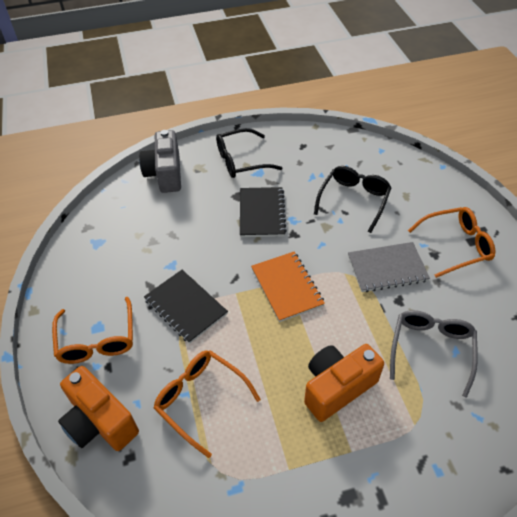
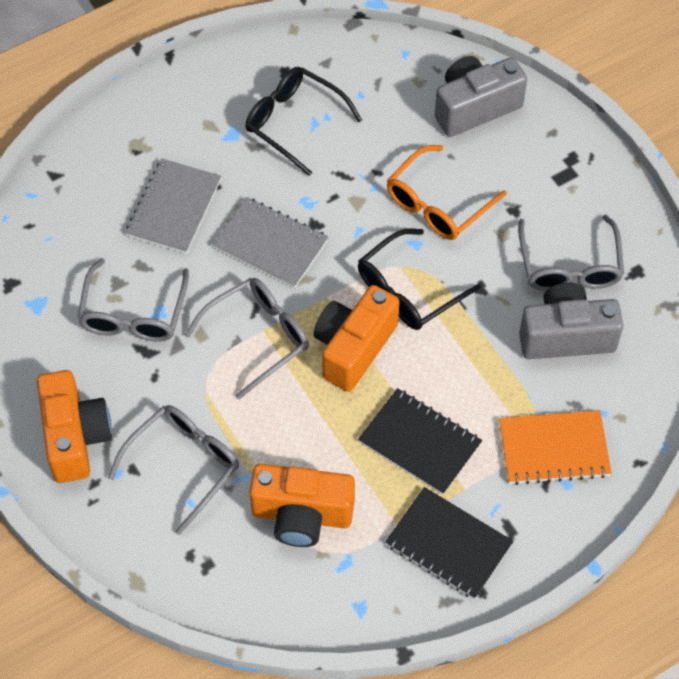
grey camera: 1 -> 2
grey glasses: 1 -> 4
grey notebook: 1 -> 2
orange camera: 2 -> 3
orange glasses: 3 -> 1

